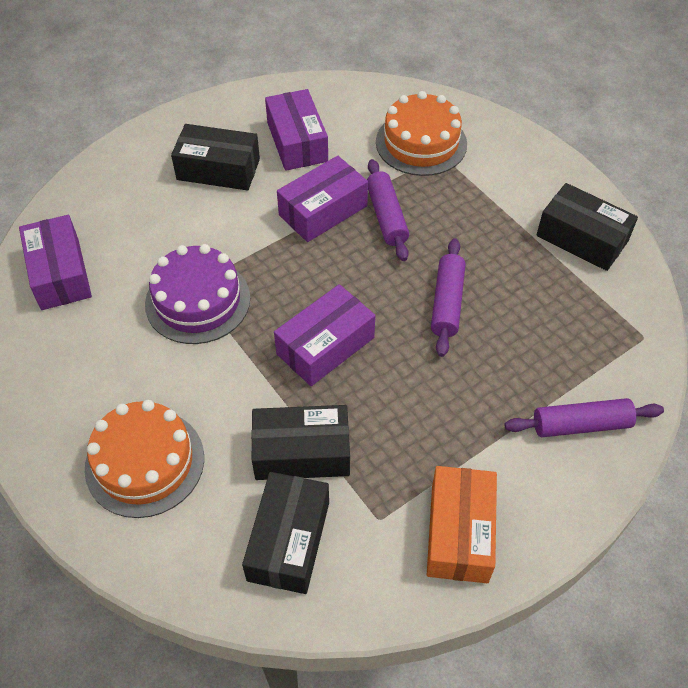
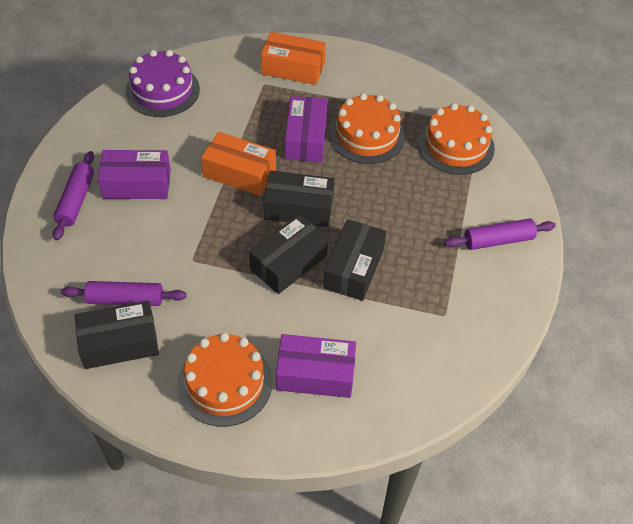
orange box: 1 -> 2
orange cake: 2 -> 3
purple box: 4 -> 3

